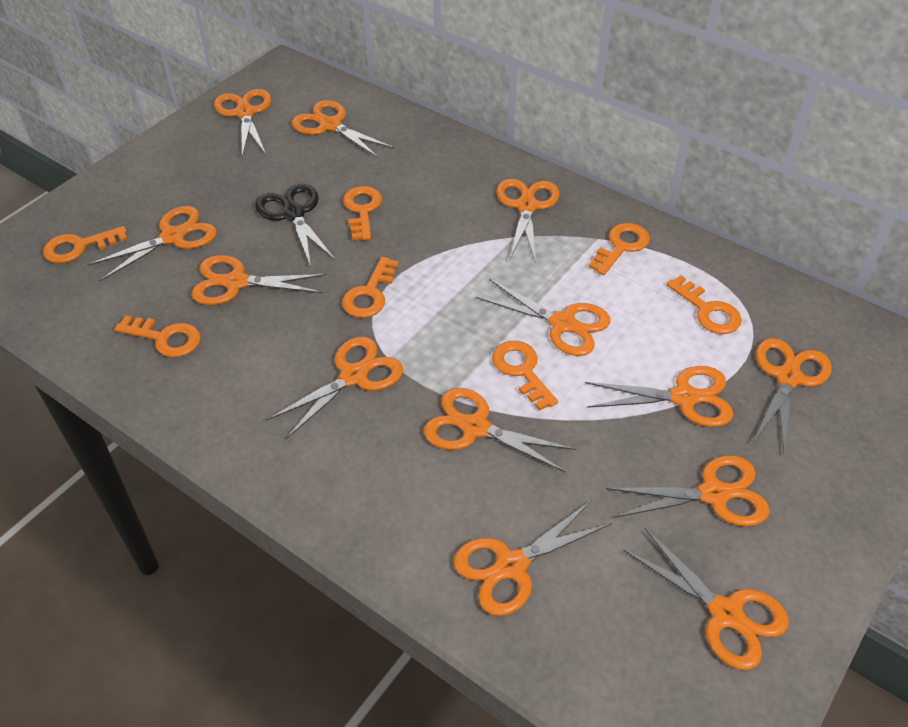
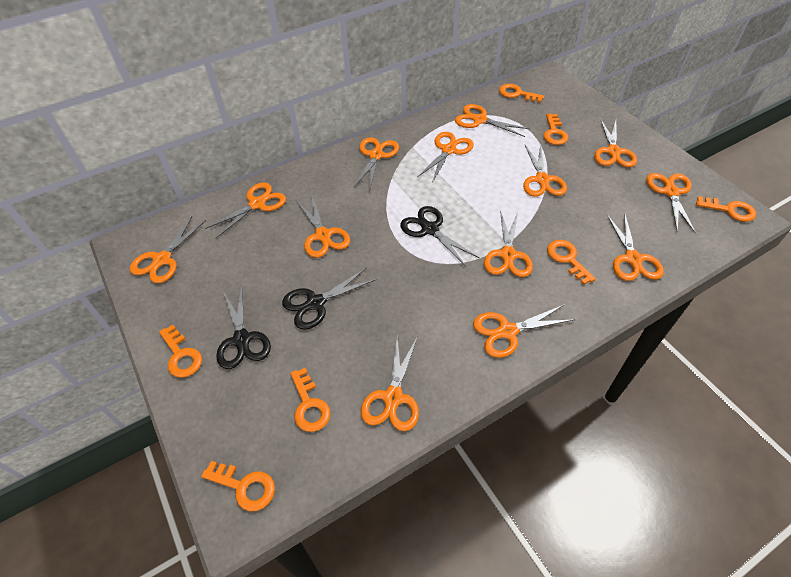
black scissors: 1 -> 3

